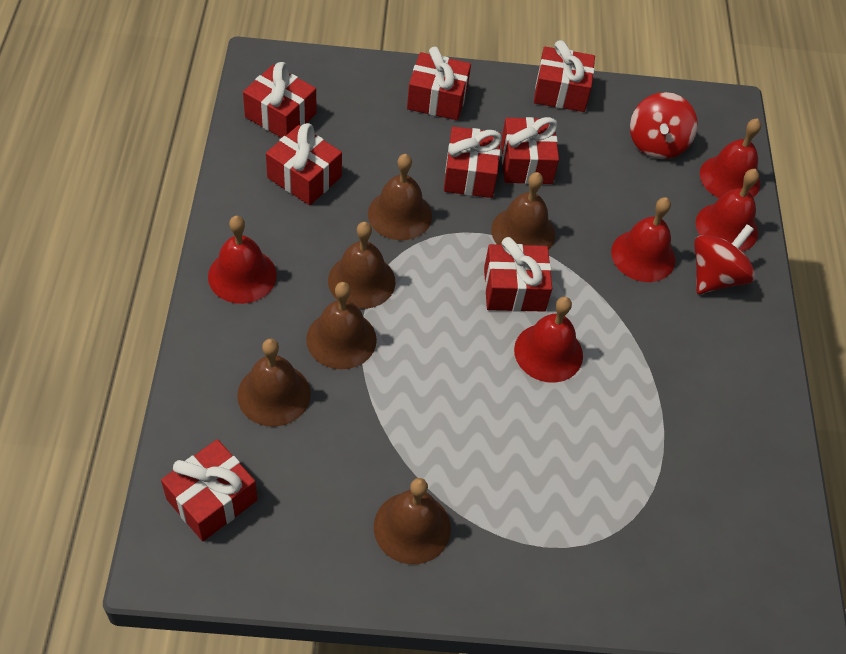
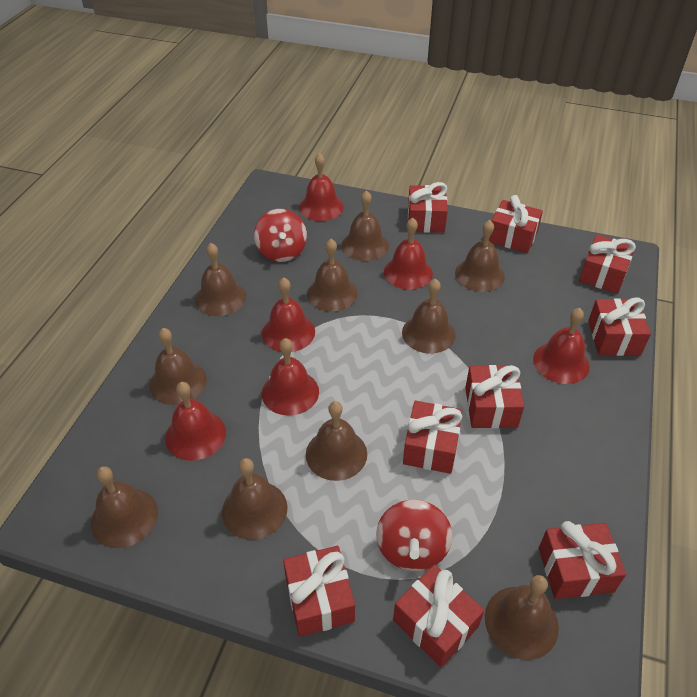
brown bell: 6 -> 10
red bell: 5 -> 6
red gift: 8 -> 9

